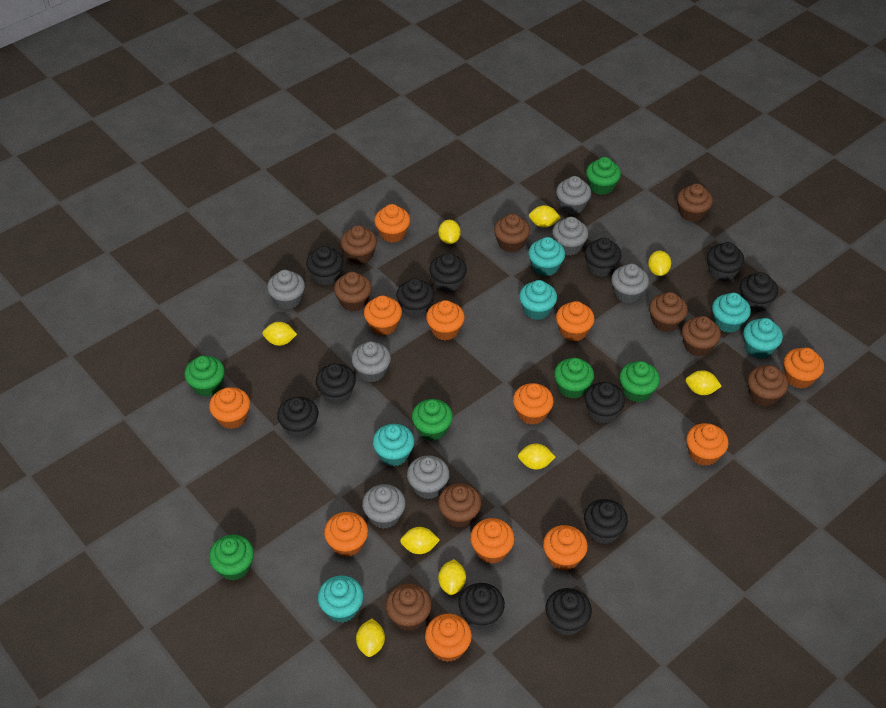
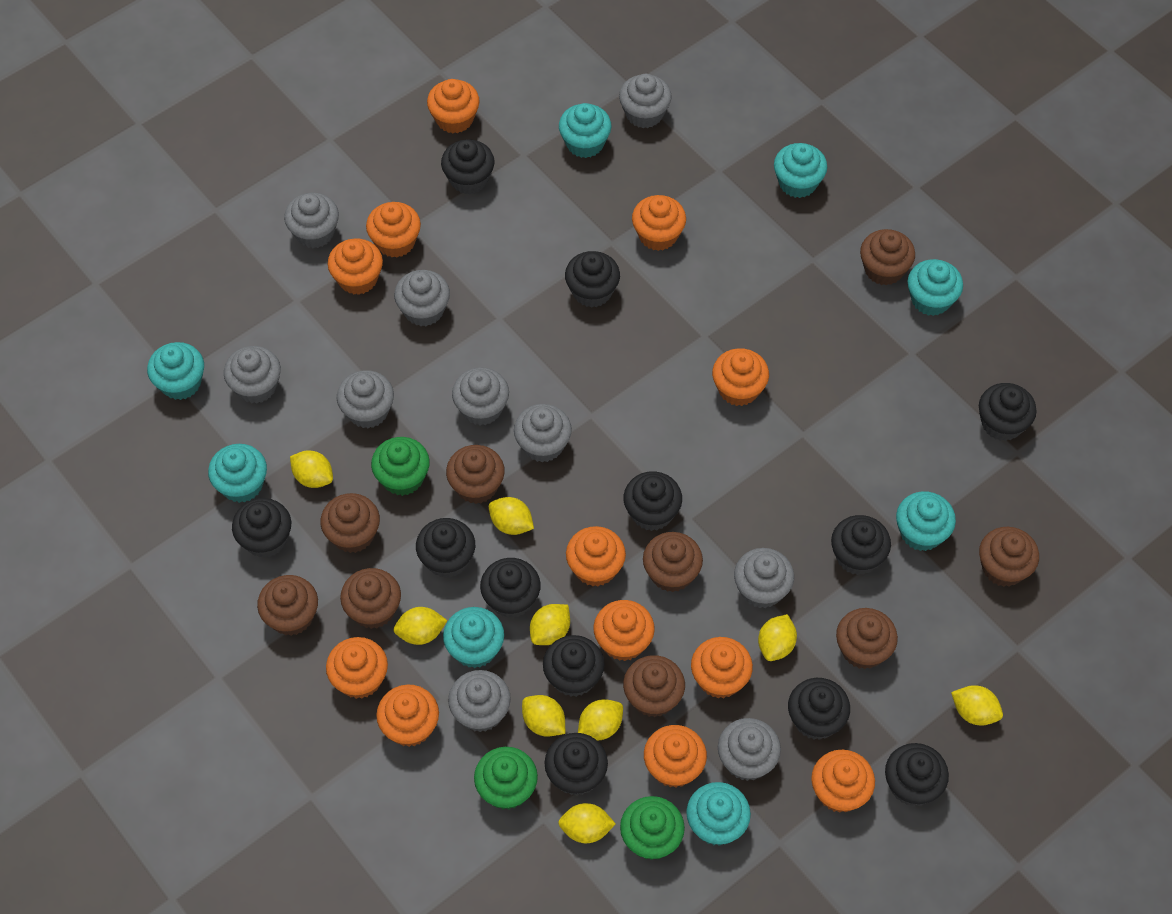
green cupcake: 6 -> 3
grey cupcake: 7 -> 10
turquoise cupcake: 6 -> 8

